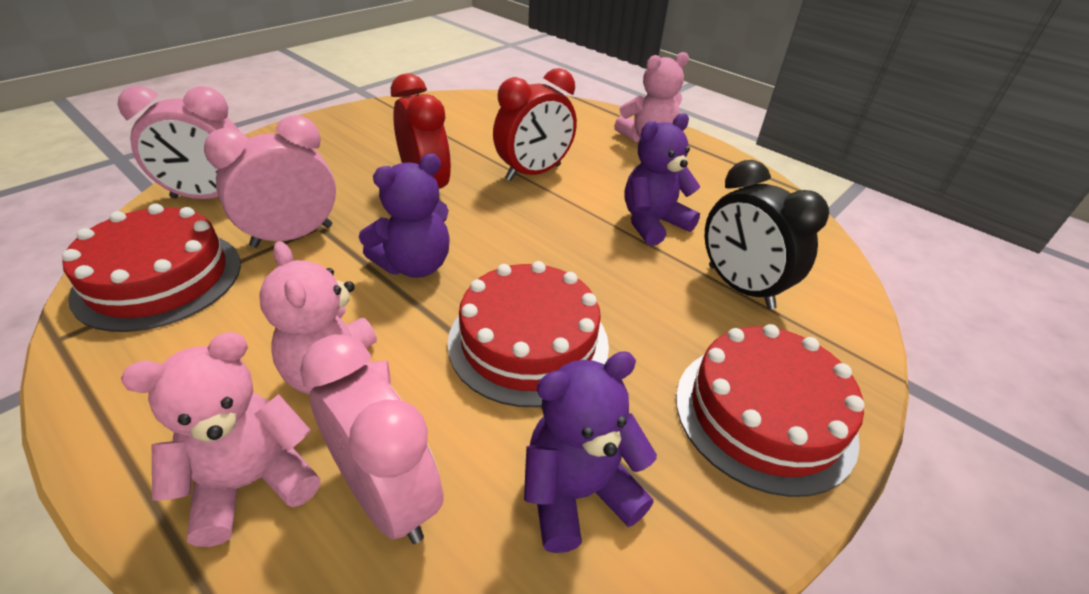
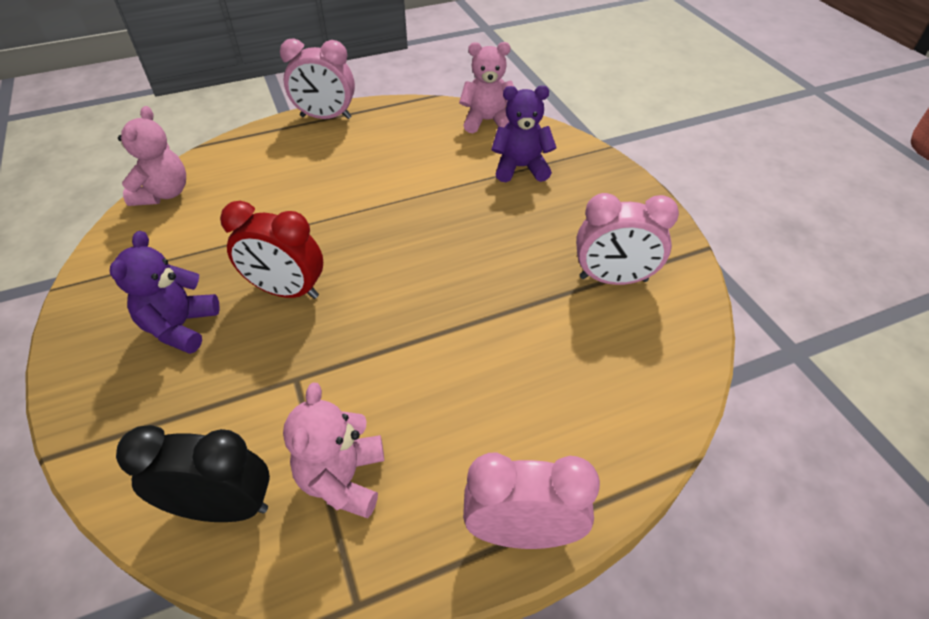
purple teddy bear: 3 -> 2
red cake: 3 -> 0
red clock: 2 -> 1

